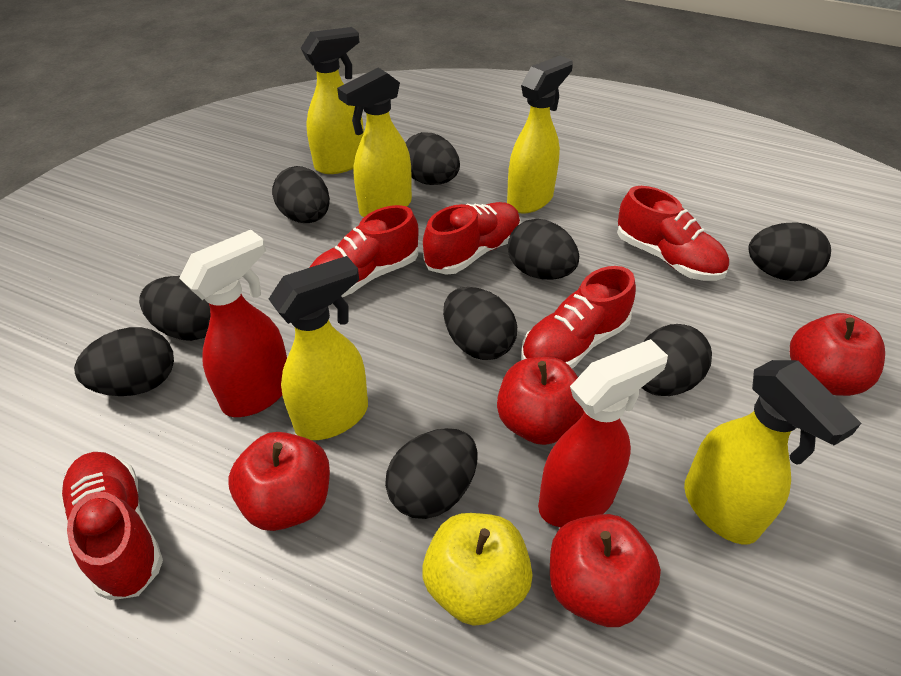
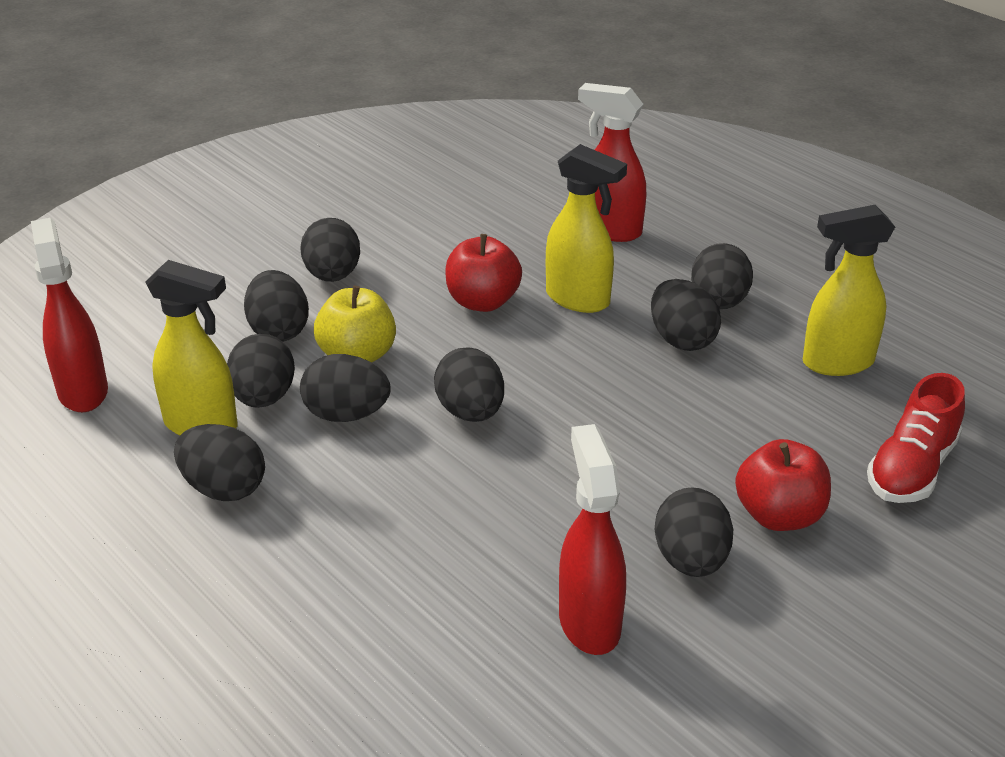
red apple: 4 -> 2
red shoe: 5 -> 1
red spray bottle: 2 -> 3
yellow spray bottle: 5 -> 3

